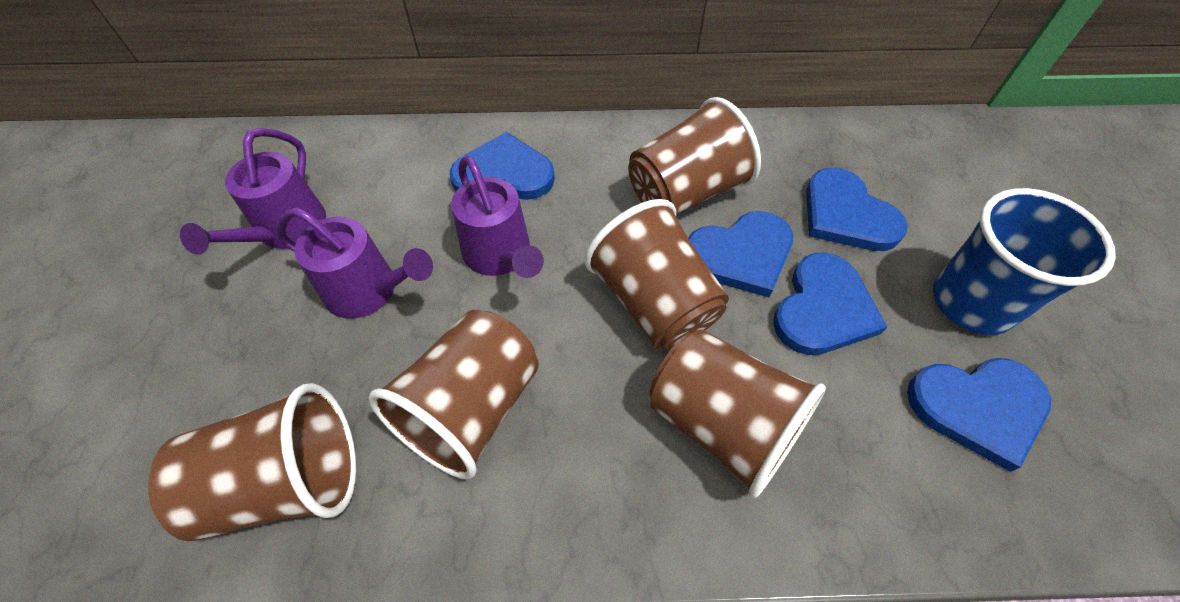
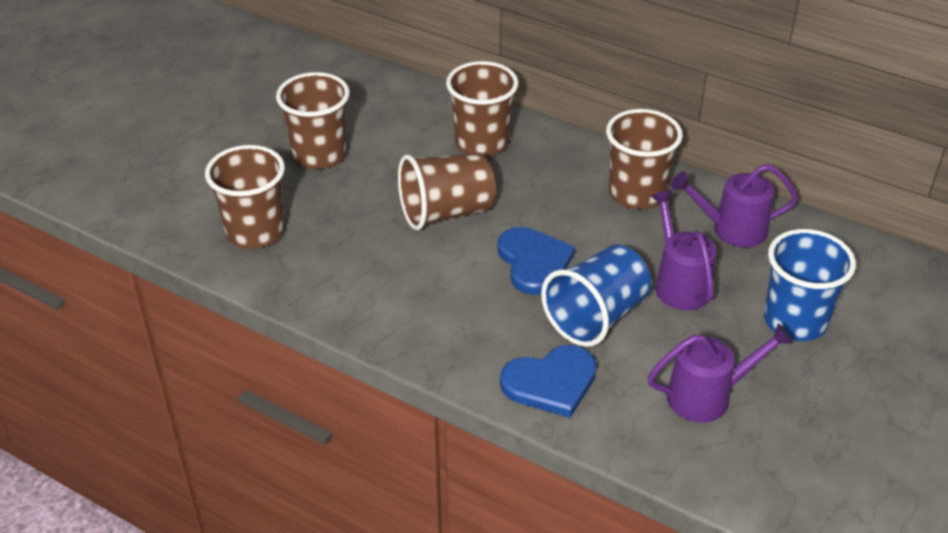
blue cup: 1 -> 2
blue heart: 5 -> 2

